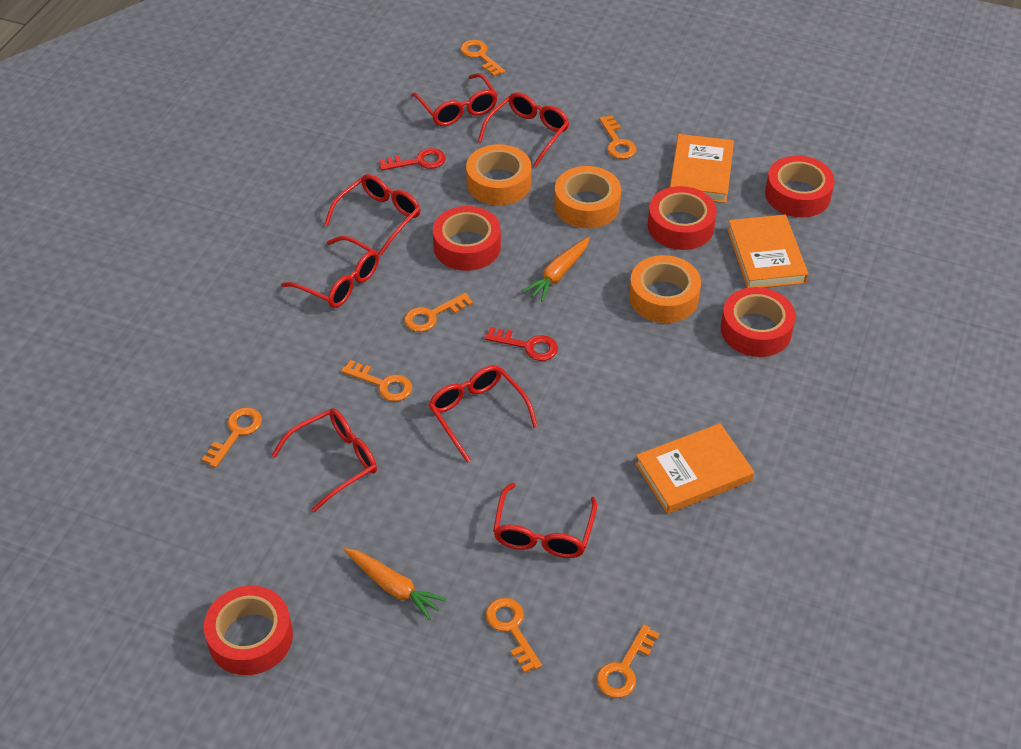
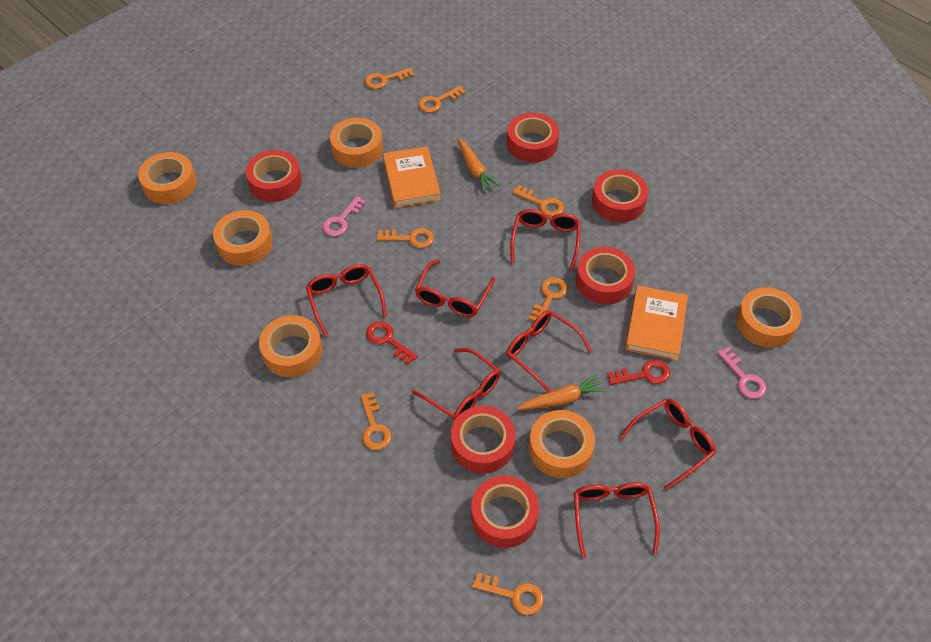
orange book: 3 -> 2
orange tape: 3 -> 6
pink key: 0 -> 2
red tape: 5 -> 6

